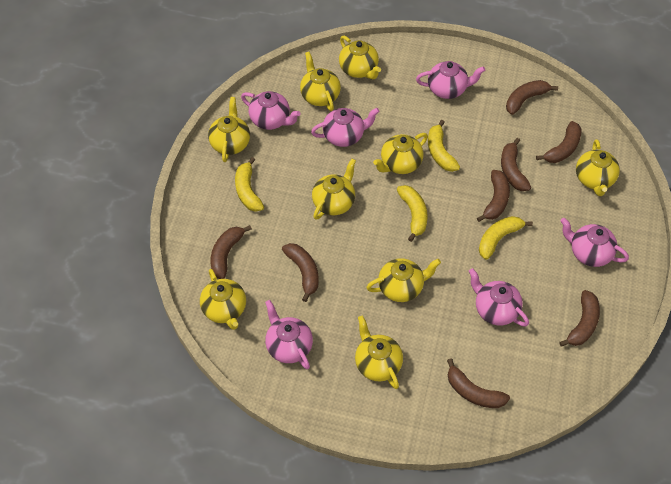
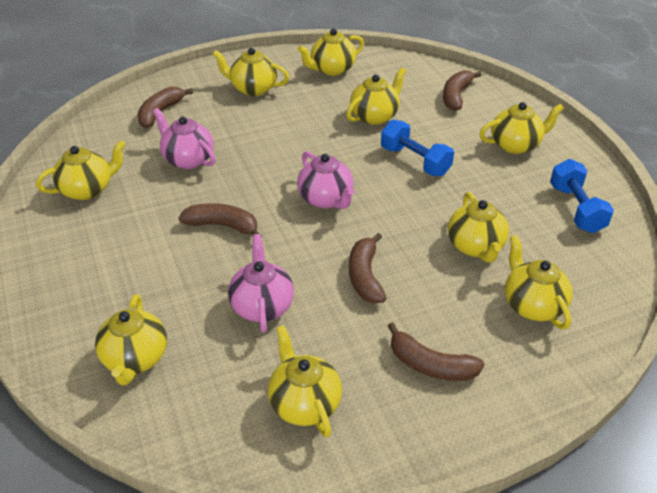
blue dumbbell: 0 -> 2
brown banana: 8 -> 5
pink teapot: 6 -> 3
yellow banana: 4 -> 0

